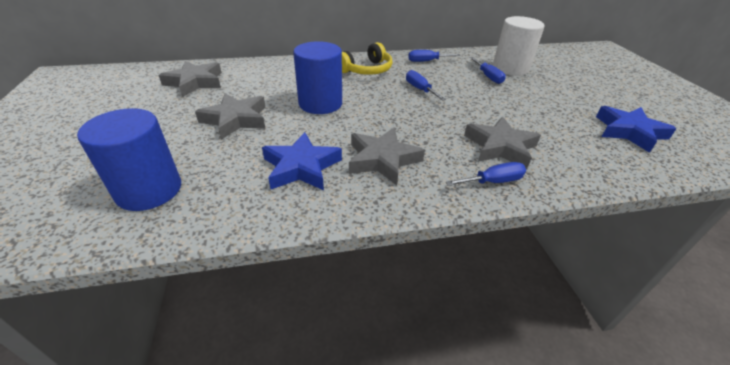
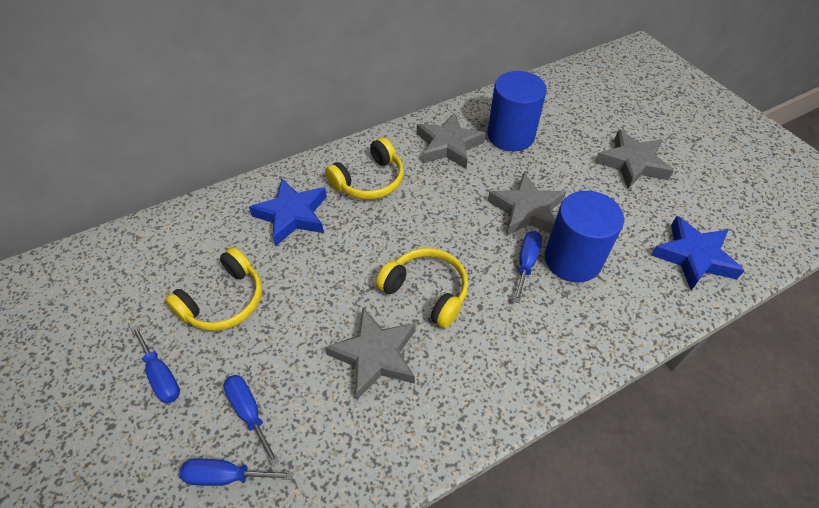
white cylinder: 1 -> 0
yellow headphones: 1 -> 3

